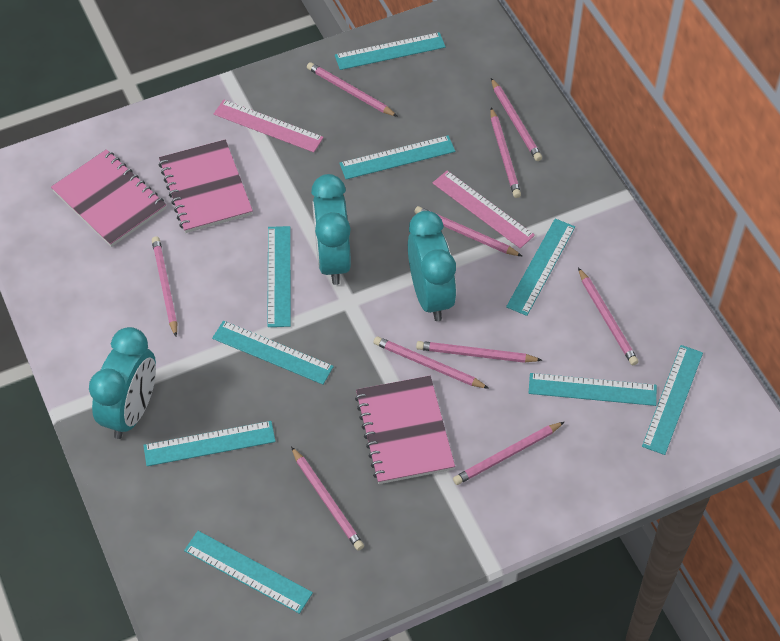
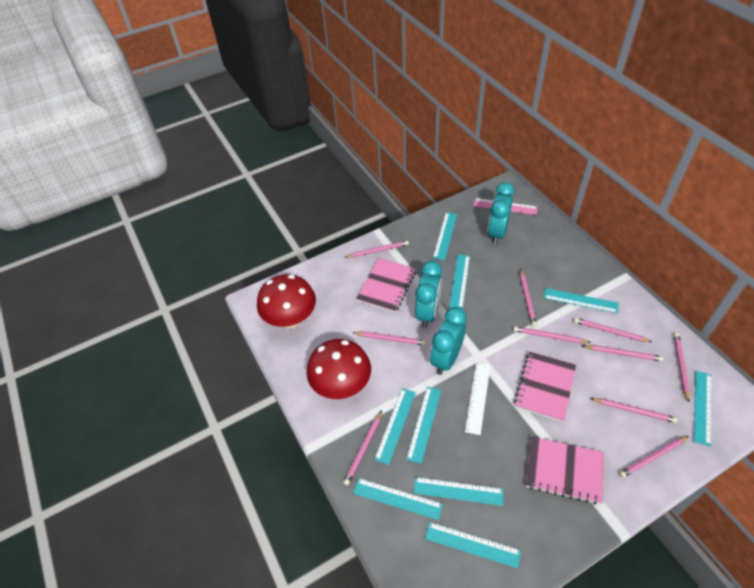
pink ruler: 2 -> 1
red mushroom: 0 -> 2
white ruler: 0 -> 1

